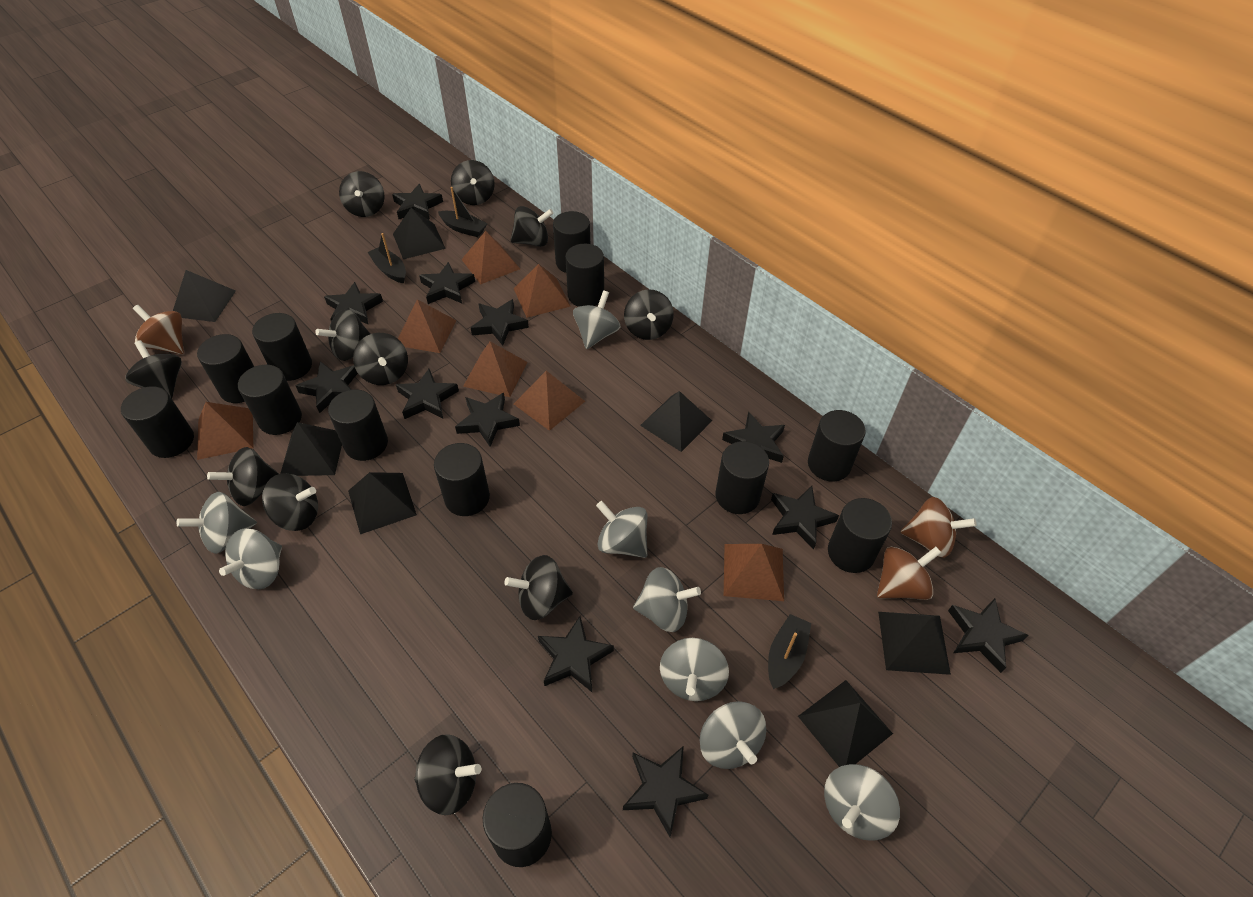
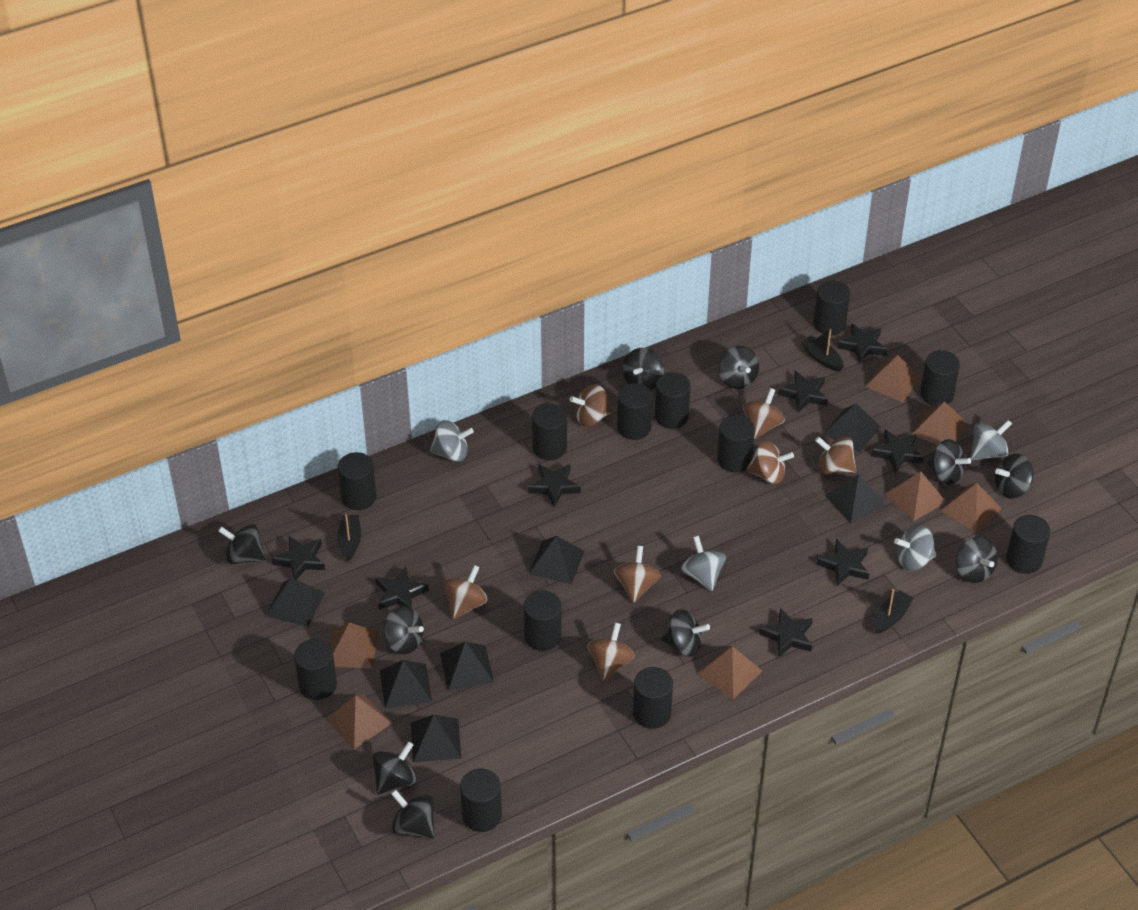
black spinning top: 11 -> 10
black star: 12 -> 8
brown spinning top: 3 -> 7
grey spinning top: 8 -> 4

